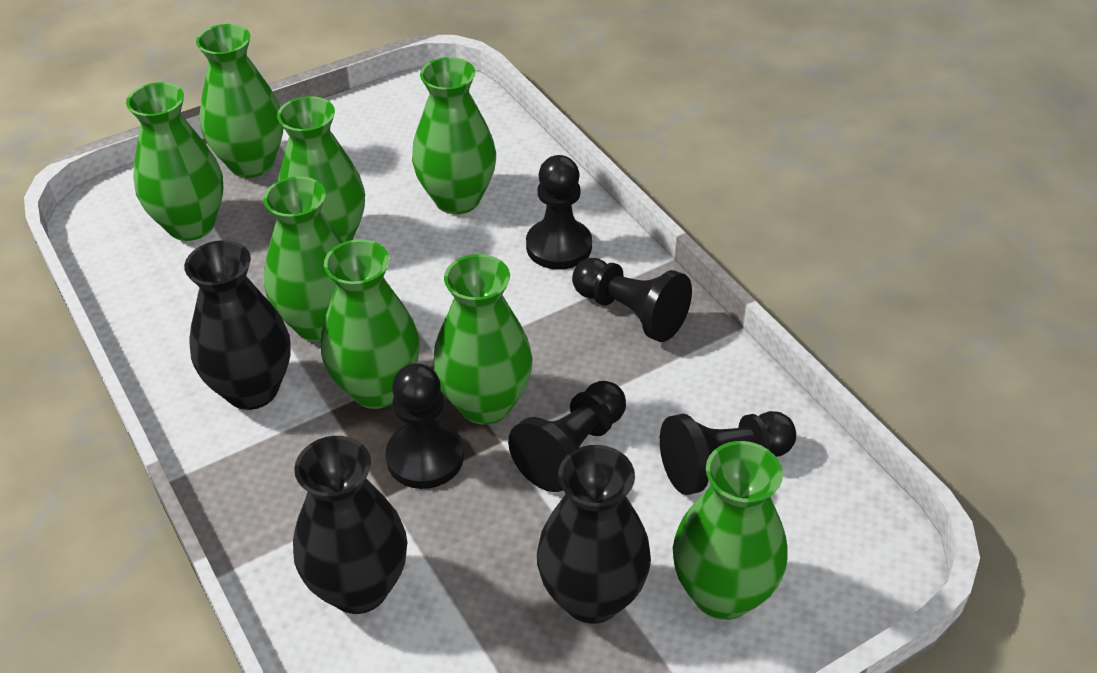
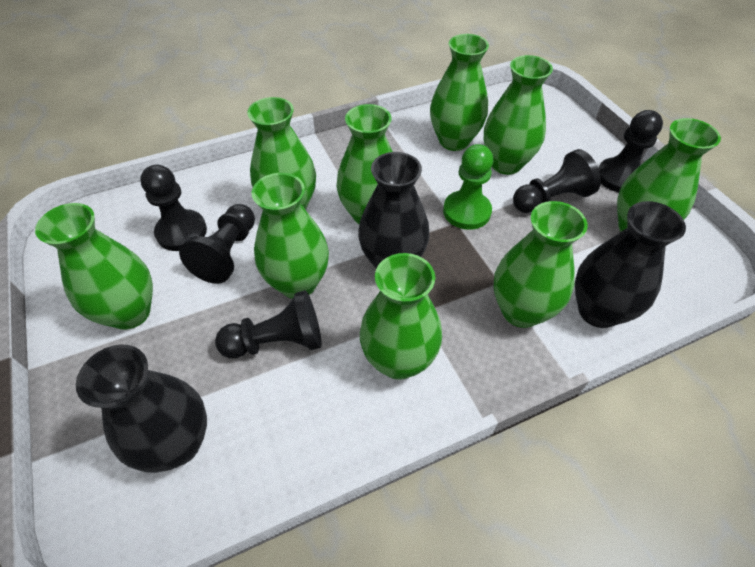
green pawn: 0 -> 1
green vase: 8 -> 9

